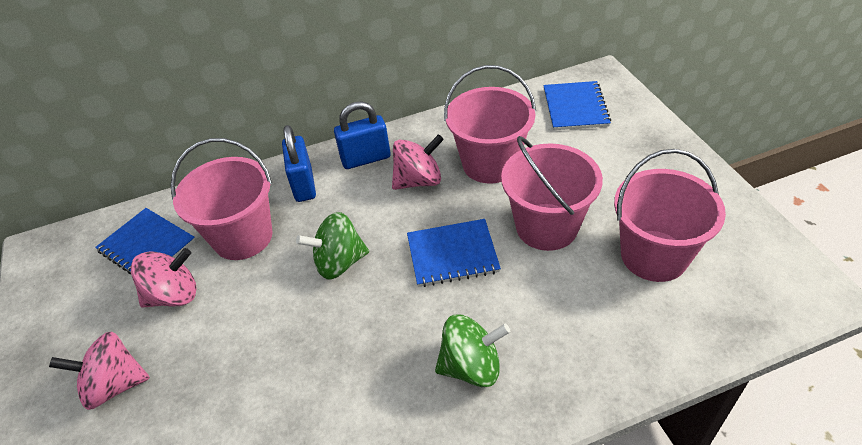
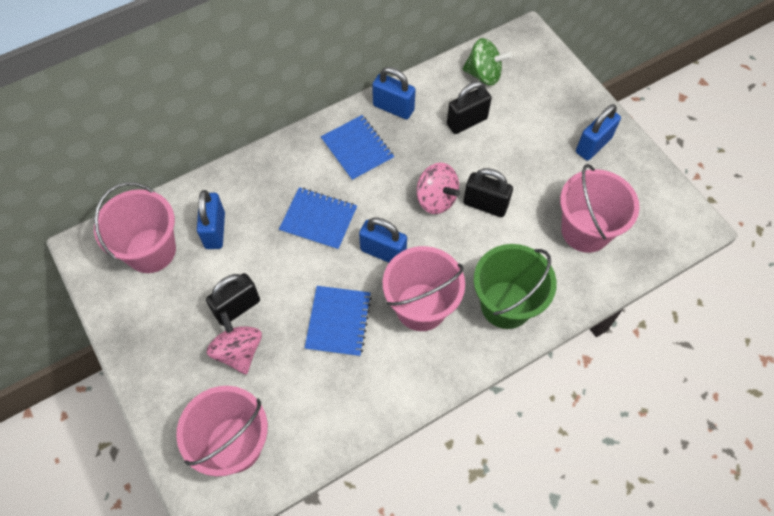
black padlock: 0 -> 3
blue padlock: 2 -> 4
green bucket: 0 -> 1
green spinning top: 2 -> 1
pink spinning top: 3 -> 2

